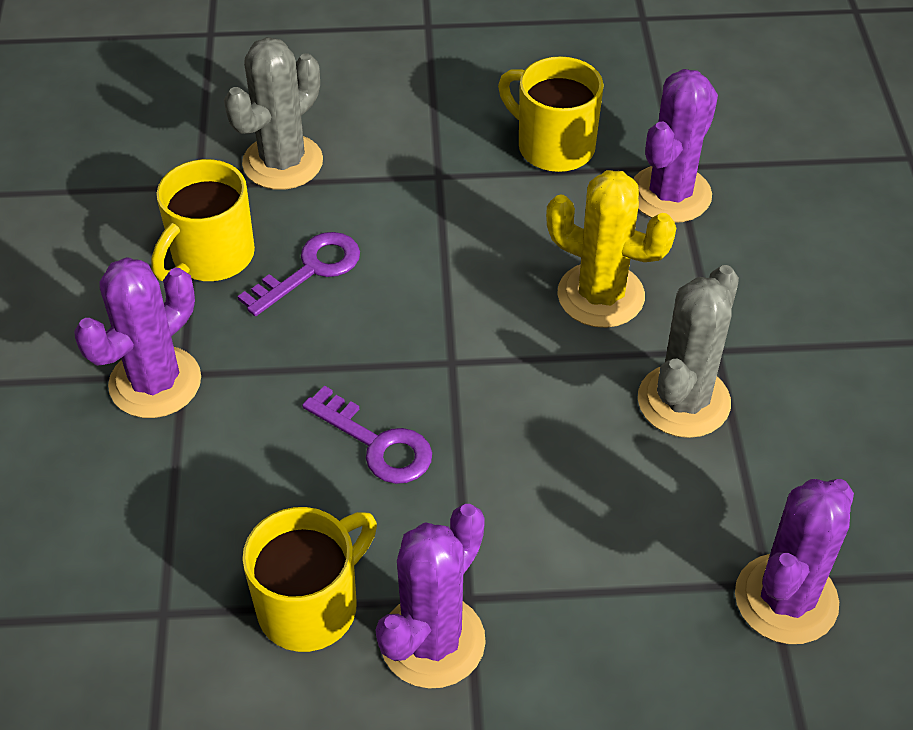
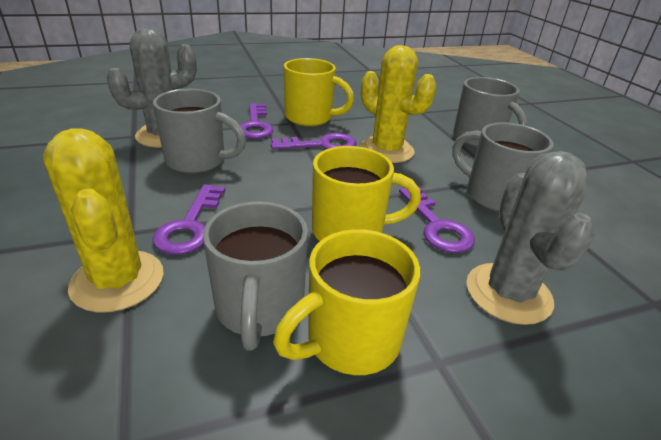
grey mug: 0 -> 4
purple cactus: 4 -> 0
purple key: 2 -> 4
yellow cactus: 1 -> 2

